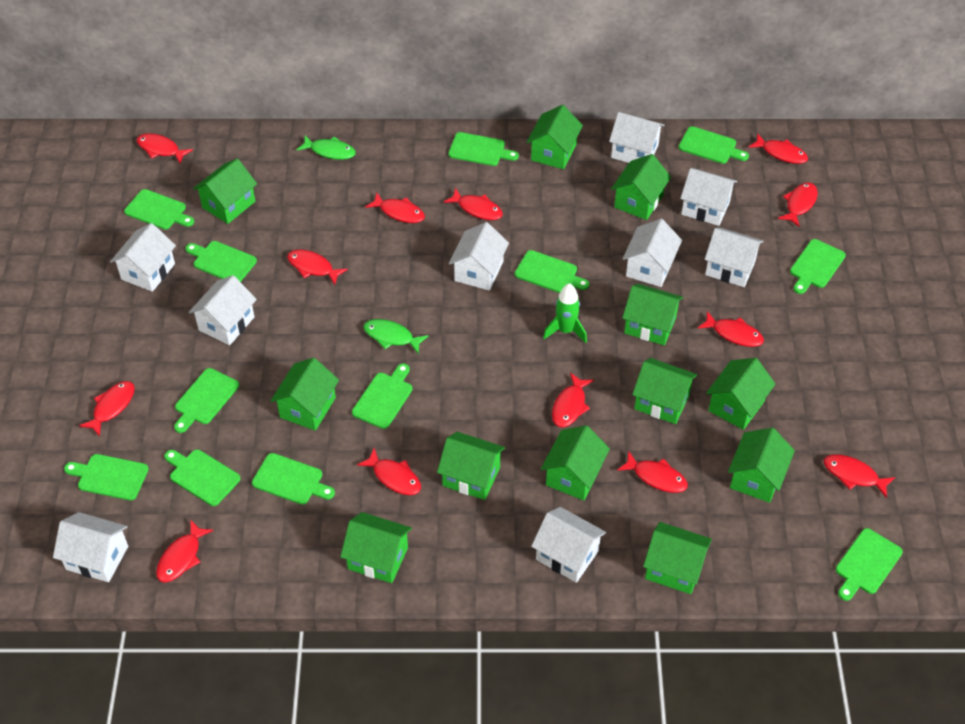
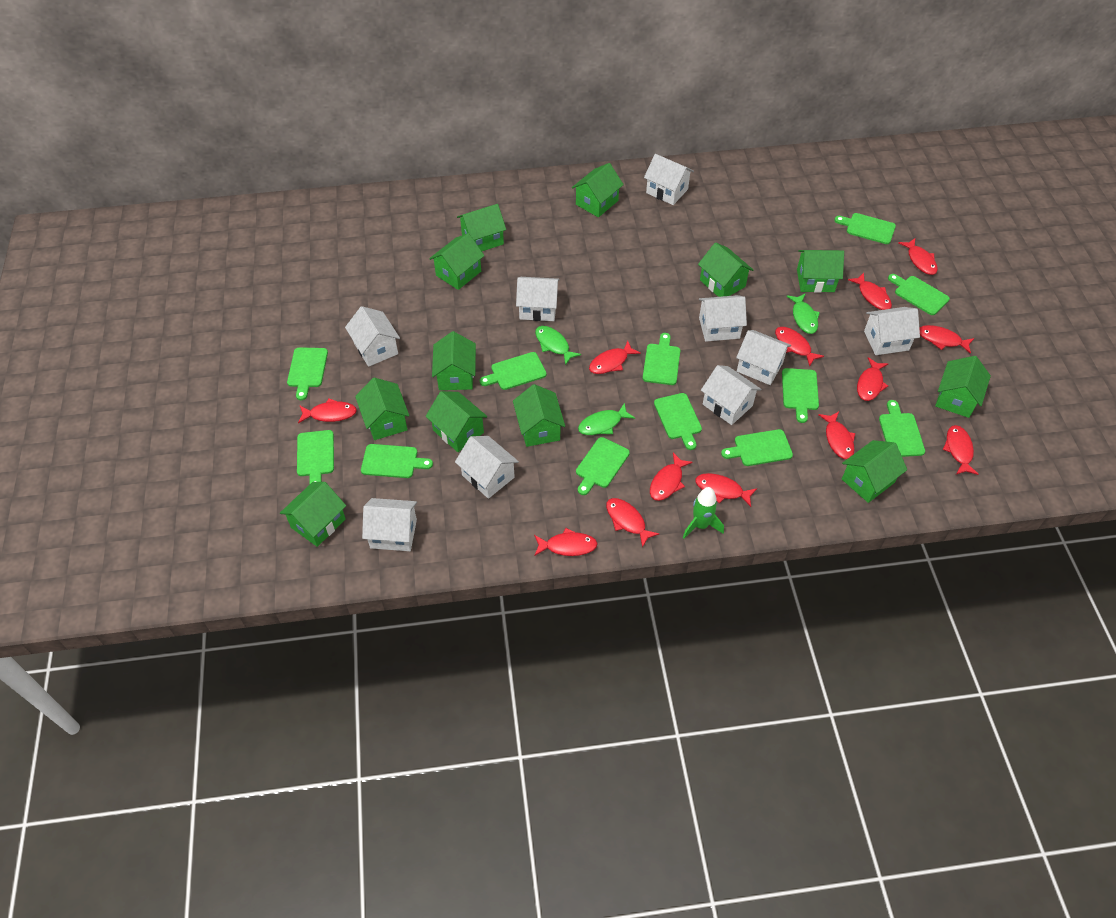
green fish: 2 -> 3

